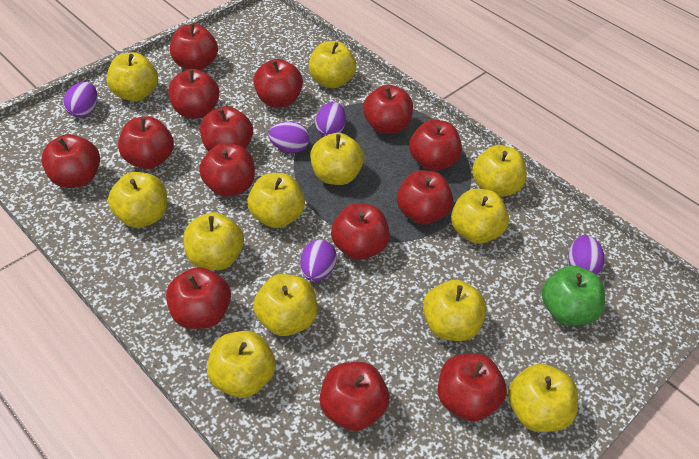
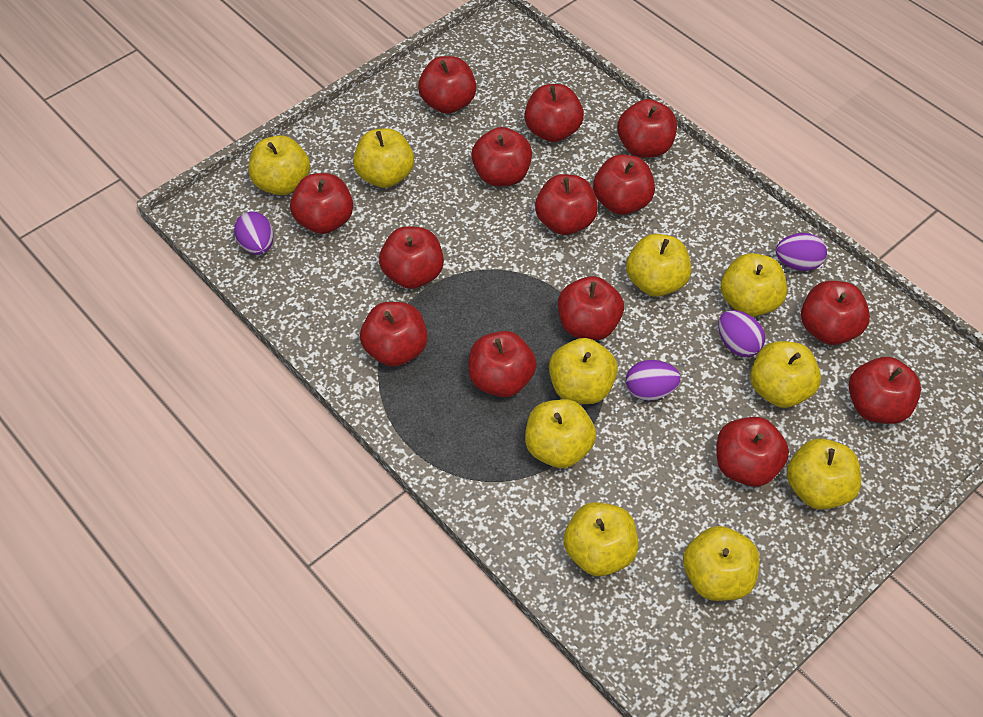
green apple: 1 -> 0
purple egg: 5 -> 4
yellow apple: 12 -> 10

